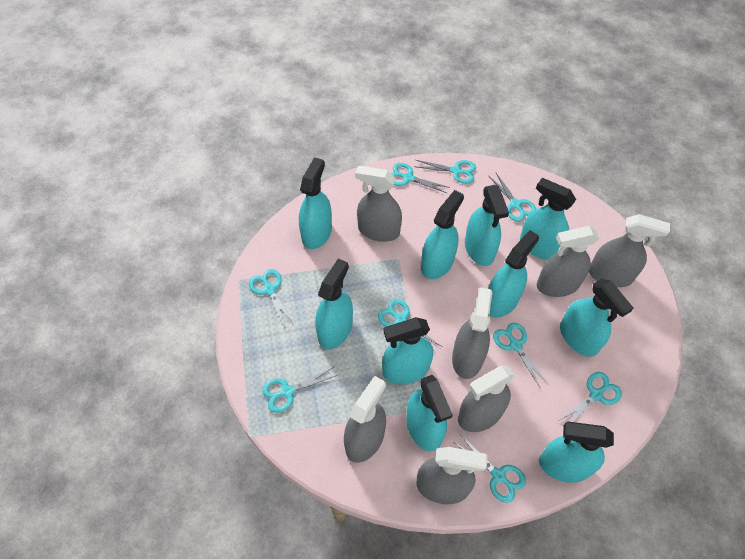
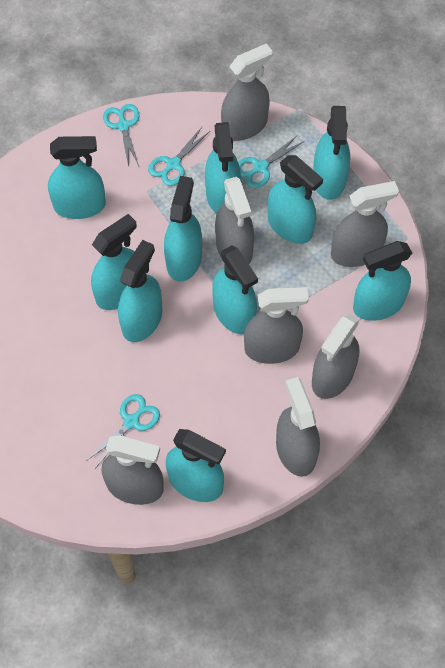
turquoise scissors: 9 -> 4

